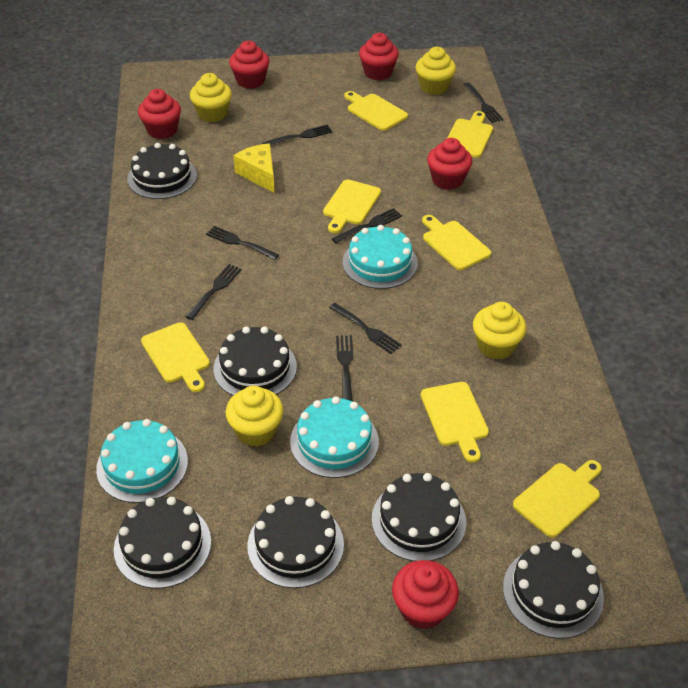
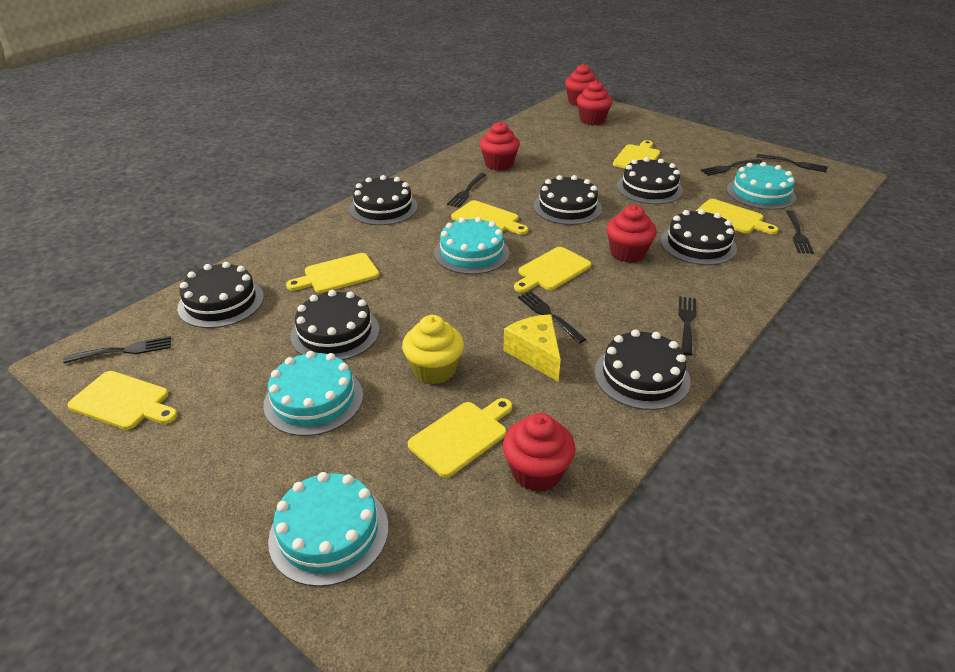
black cake: 6 -> 7
turquoise cake: 3 -> 4
yellow cupcake: 4 -> 1

